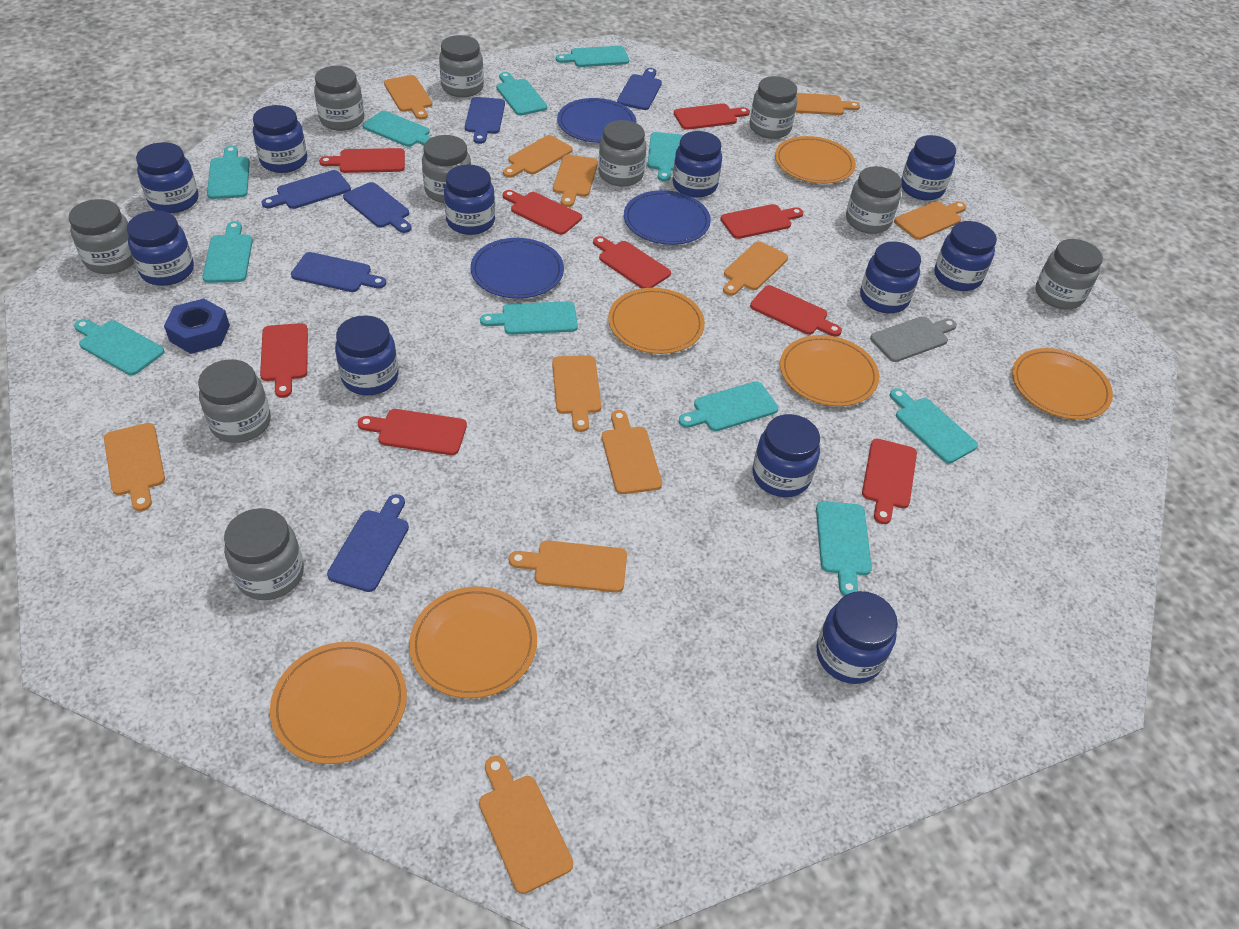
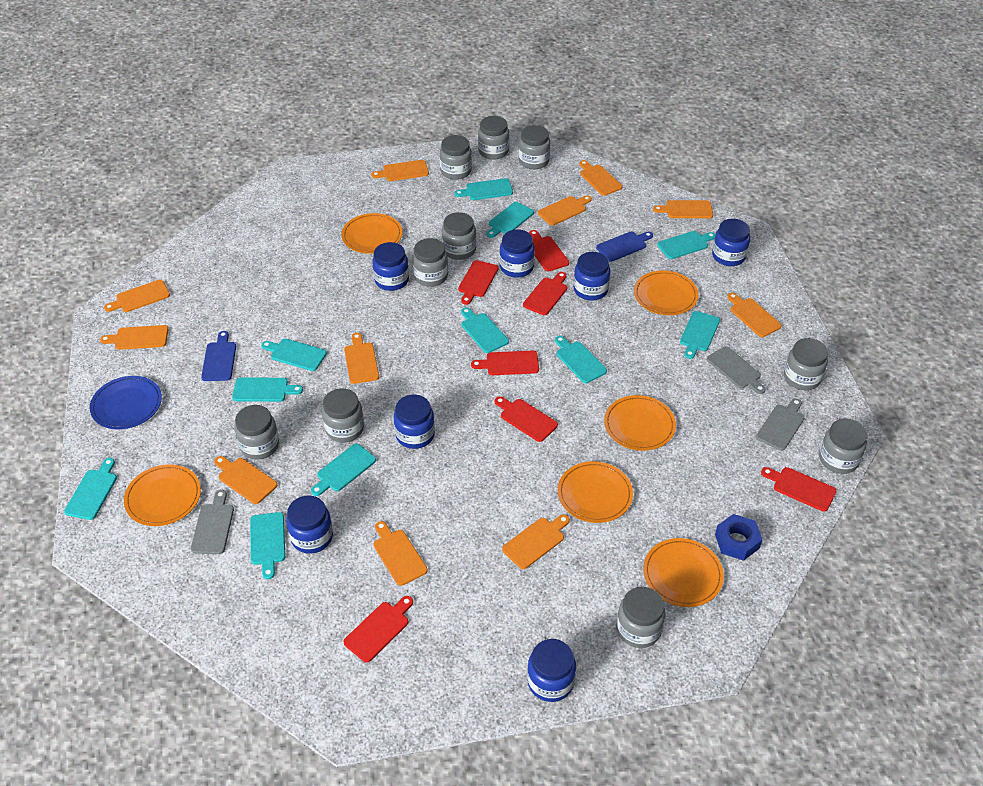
blue cutting board: 6 -> 2
blue jar: 11 -> 7
blue plate: 3 -> 1
grey cutting board: 1 -> 3
red cutting board: 9 -> 7

